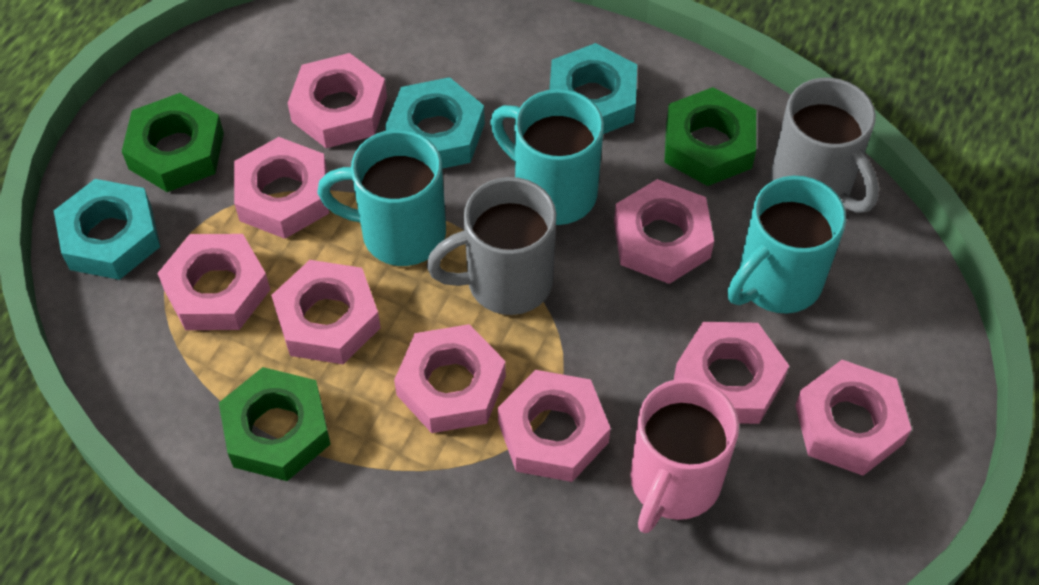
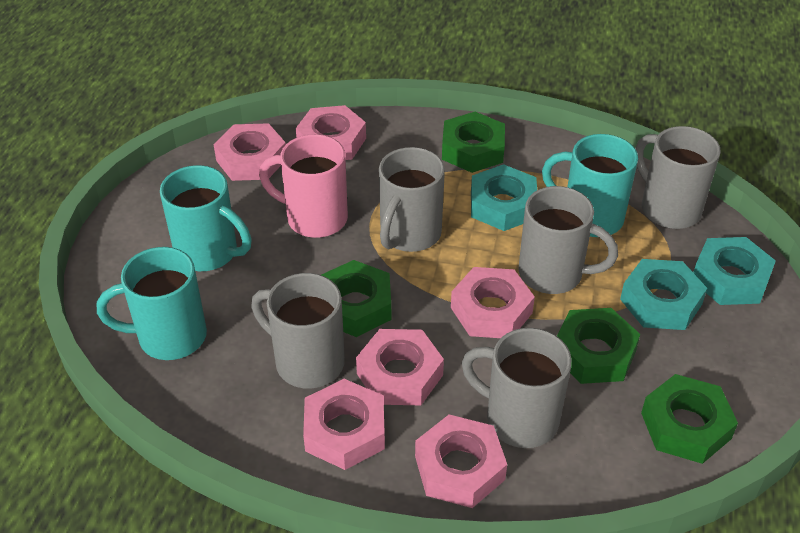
green nut: 3 -> 4
grey mug: 2 -> 5
pink nut: 9 -> 6

